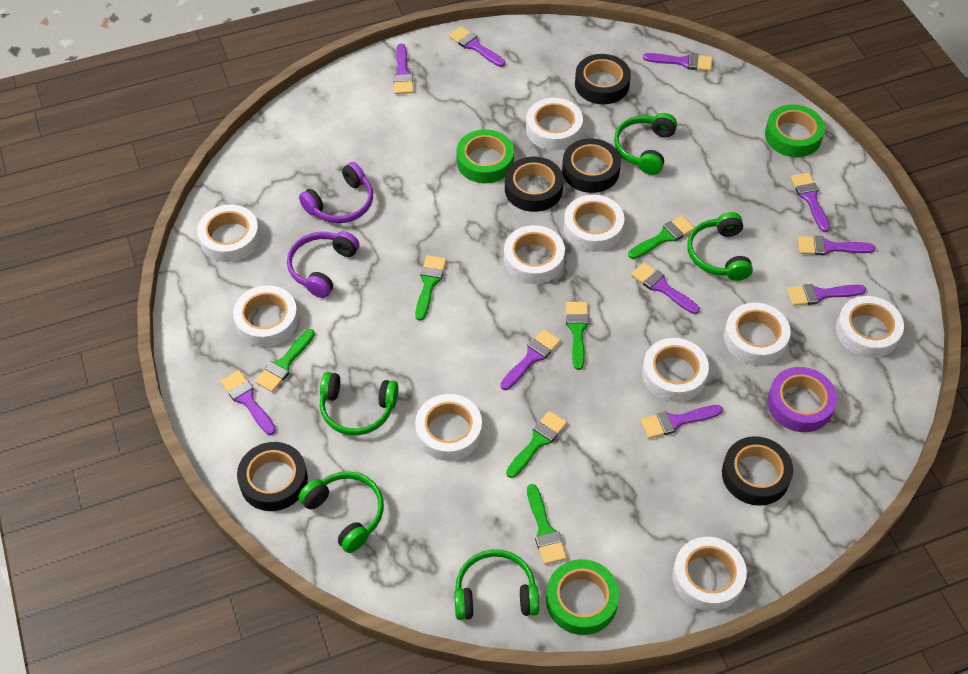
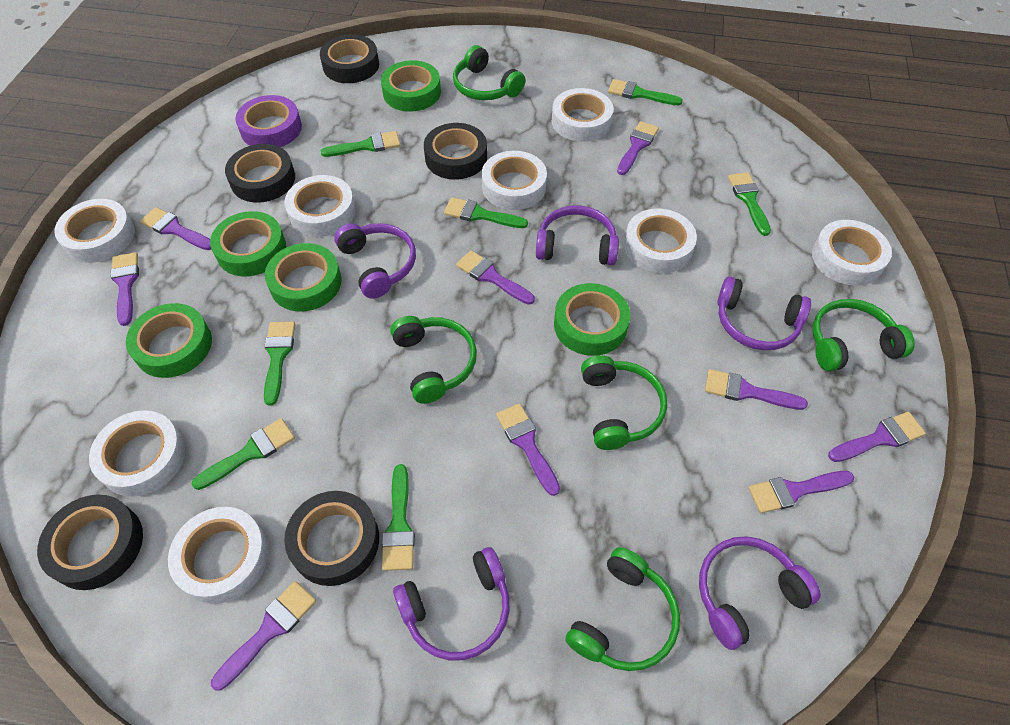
green brush: 6 -> 7
green tape: 3 -> 5
purple brush: 10 -> 9
purple headphones: 2 -> 5
white tape: 10 -> 8

